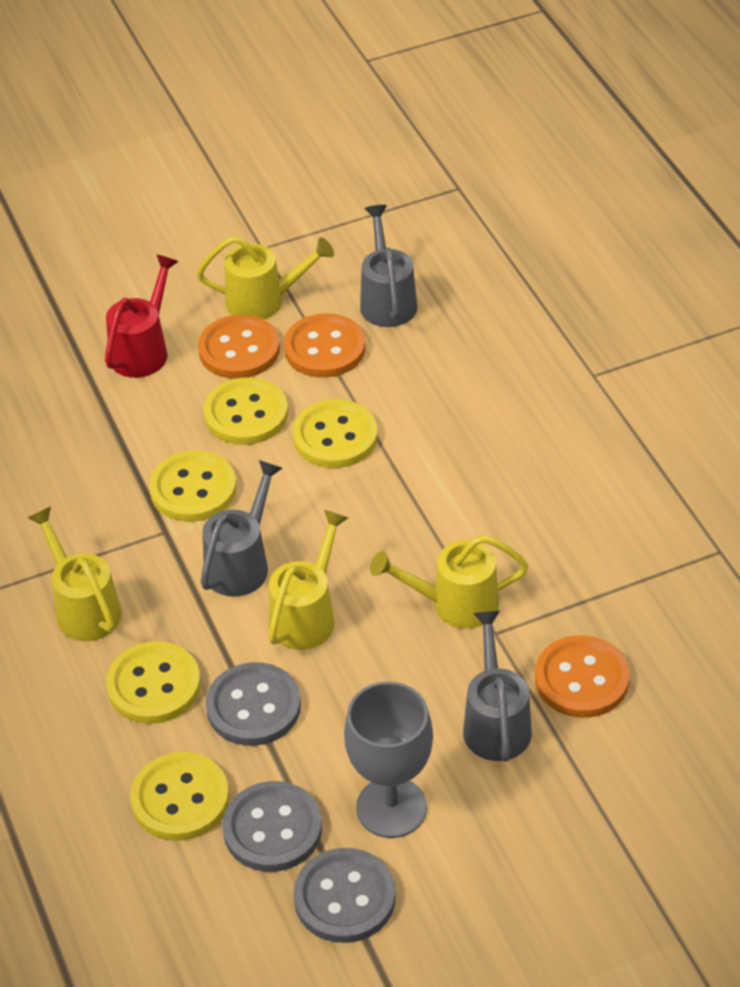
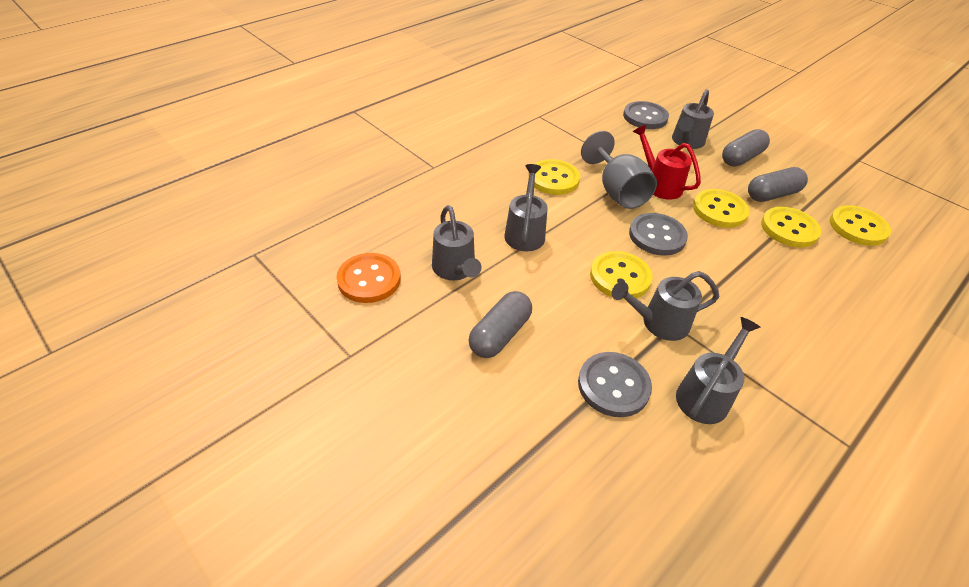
grey capsule: 0 -> 3
grey watering can: 3 -> 5
orange button: 3 -> 1
yellow watering can: 4 -> 0

